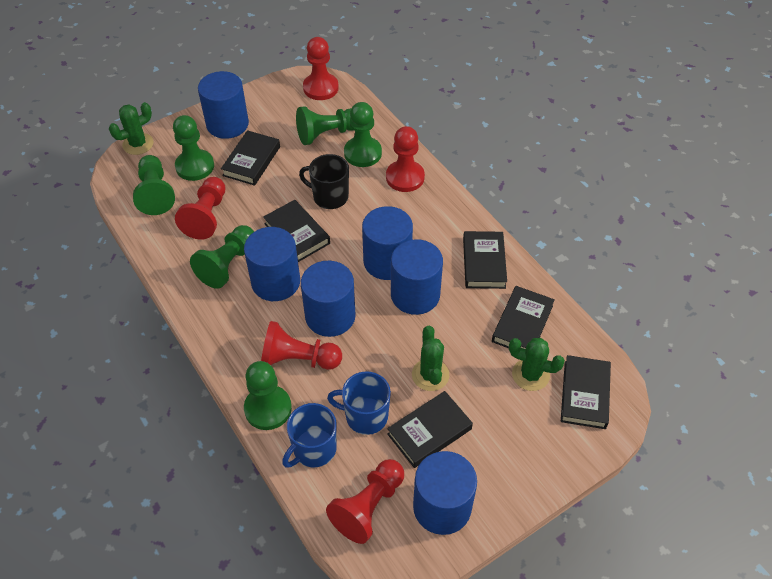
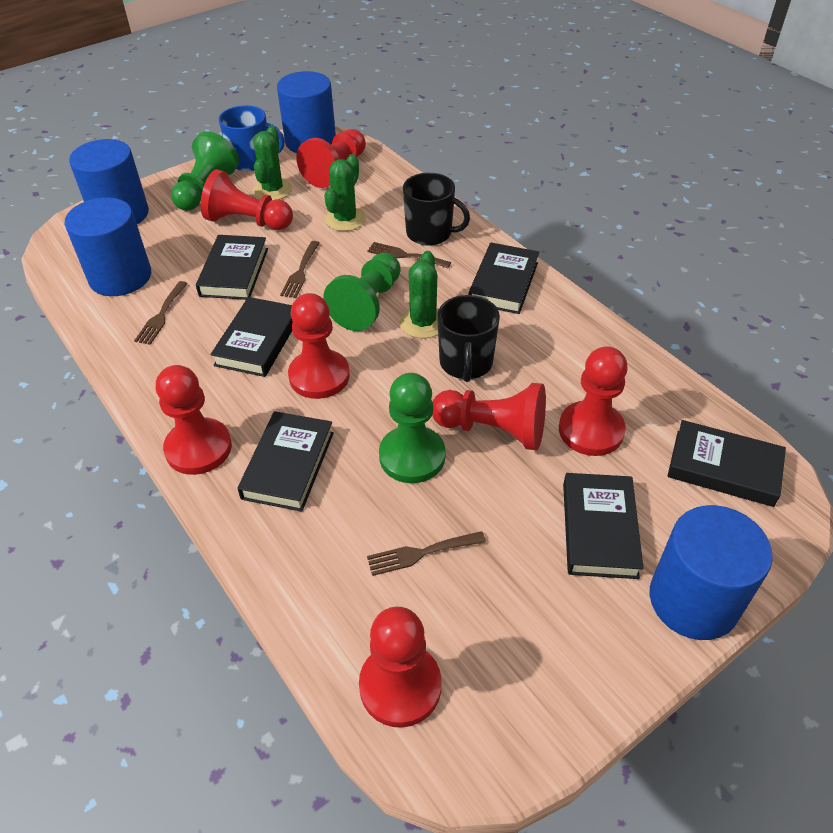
black mug: 1 -> 2
blue cylinder: 6 -> 4
blue mug: 2 -> 1
brown fork: 0 -> 4
green pawn: 6 -> 3
red pawn: 5 -> 7

